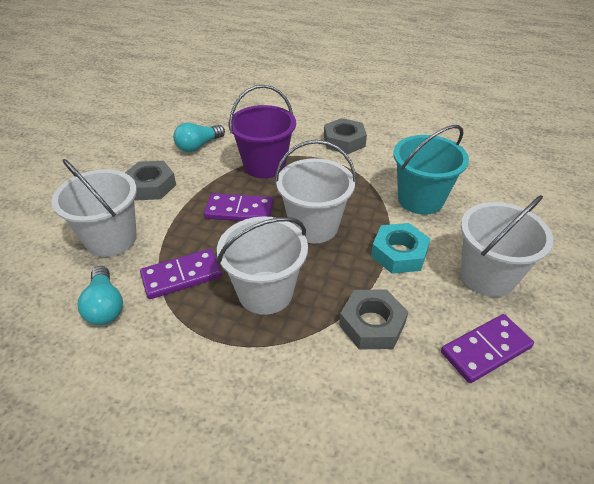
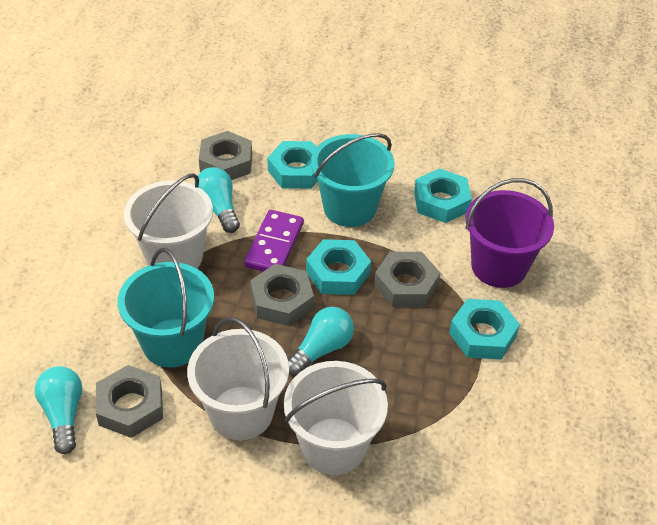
grey nut: 3 -> 4
purple domino: 3 -> 1
turquoise bucket: 1 -> 2
turquoise light bulb: 2 -> 3
turquoise nut: 1 -> 4
white bucket: 4 -> 3

